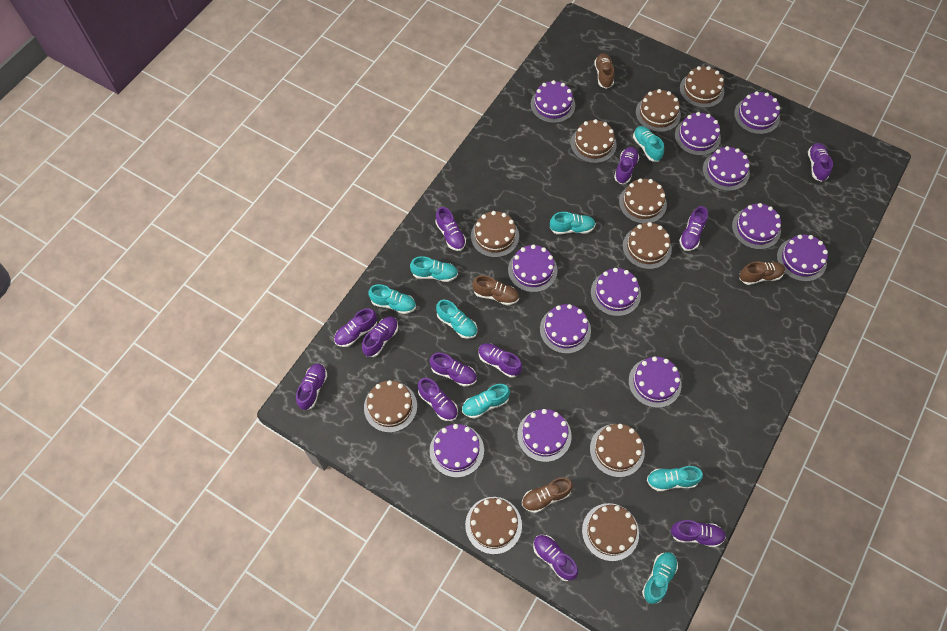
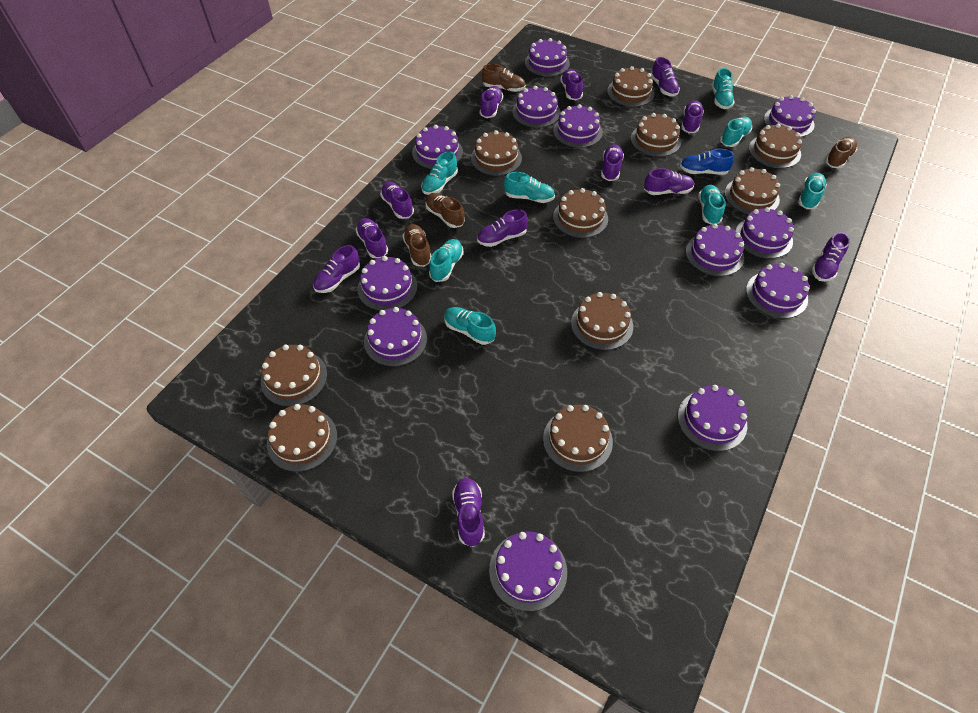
blue shoe: 0 -> 1

